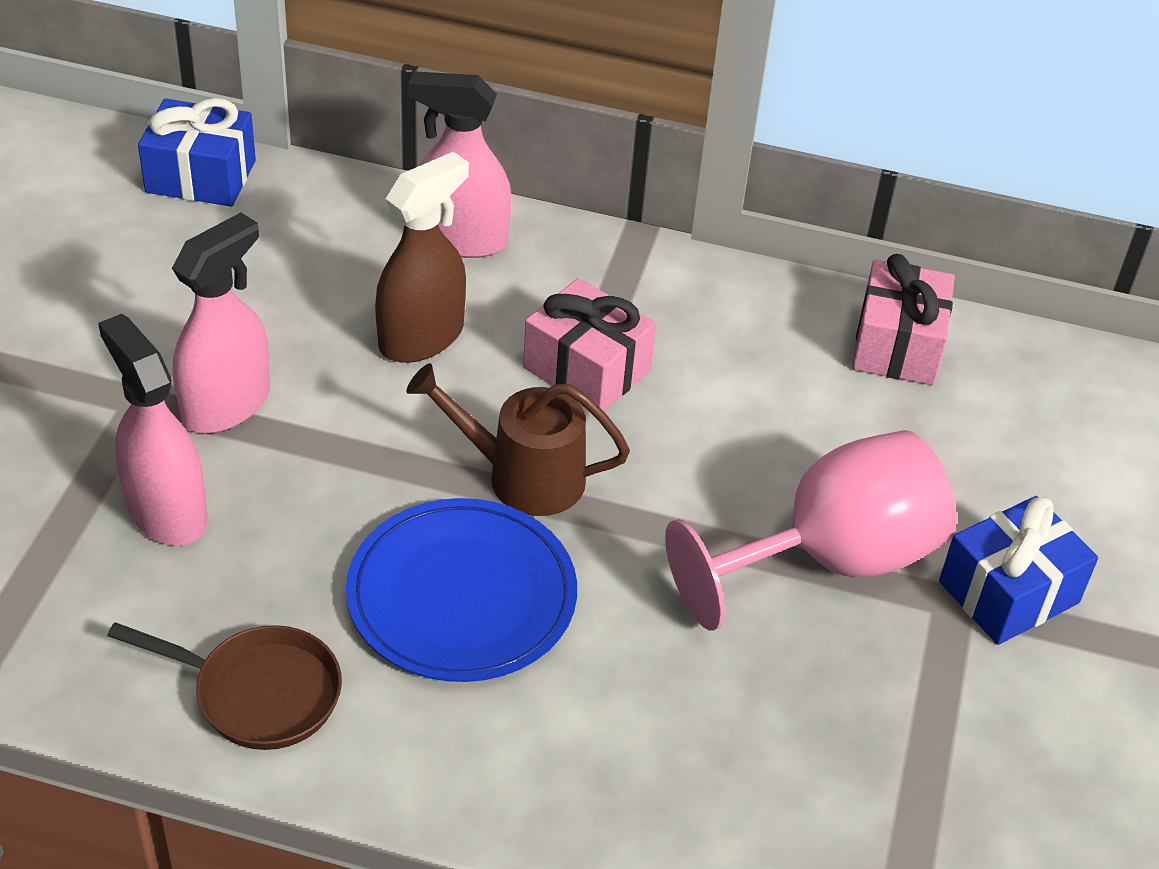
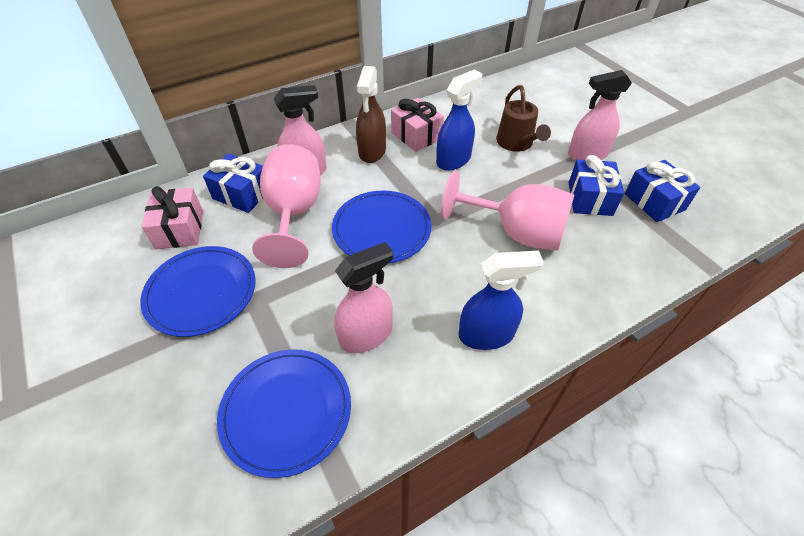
blue gift: 2 -> 3
blue plate: 1 -> 3
blue spray bottle: 0 -> 2
brown pan: 1 -> 0
pink goblet: 1 -> 2

